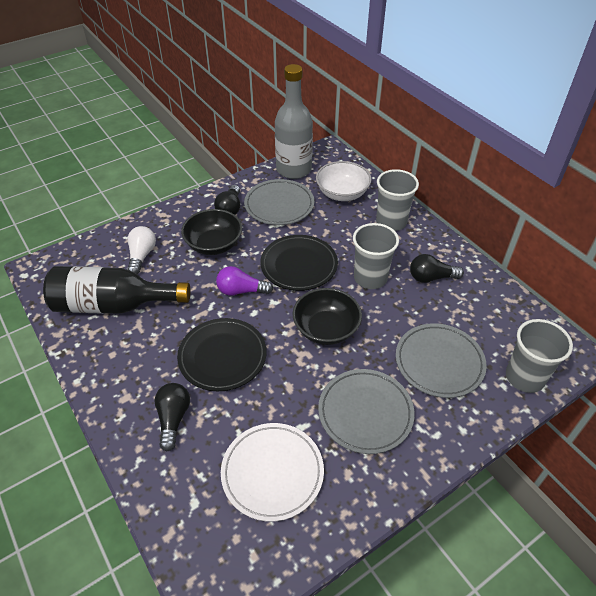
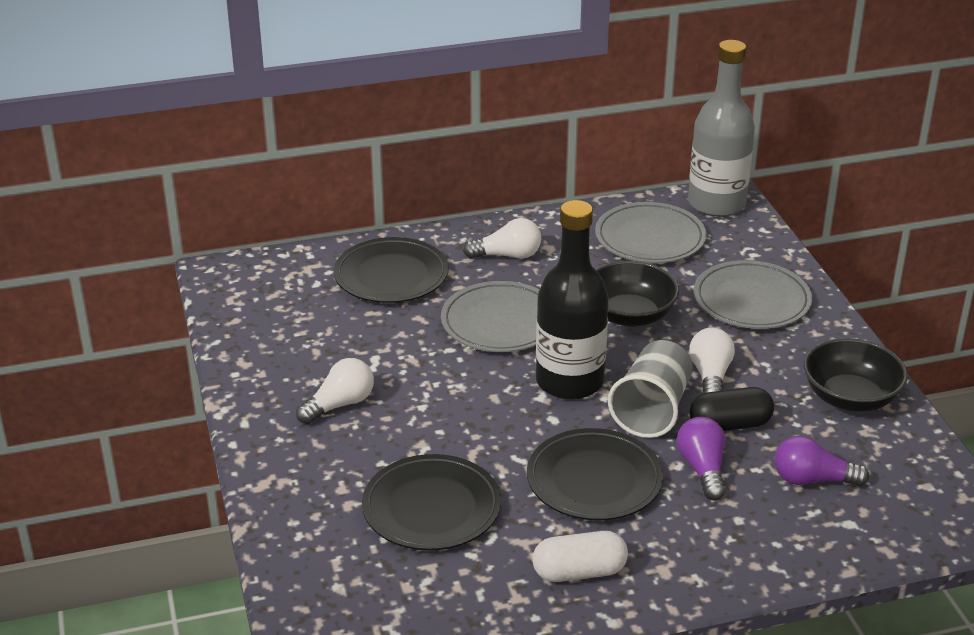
black capsule: 0 -> 1
black light bulb: 3 -> 0
black plate: 2 -> 3
grey cup: 3 -> 1
purple light bulb: 1 -> 2
white bowl: 1 -> 0
white capsule: 0 -> 1
white light bulb: 1 -> 3
white plate: 1 -> 0

